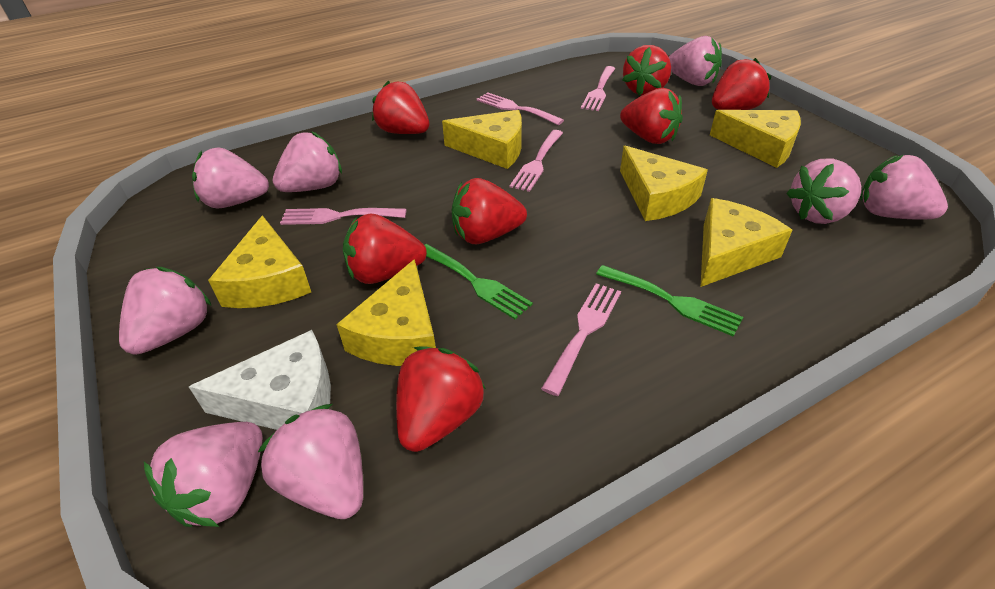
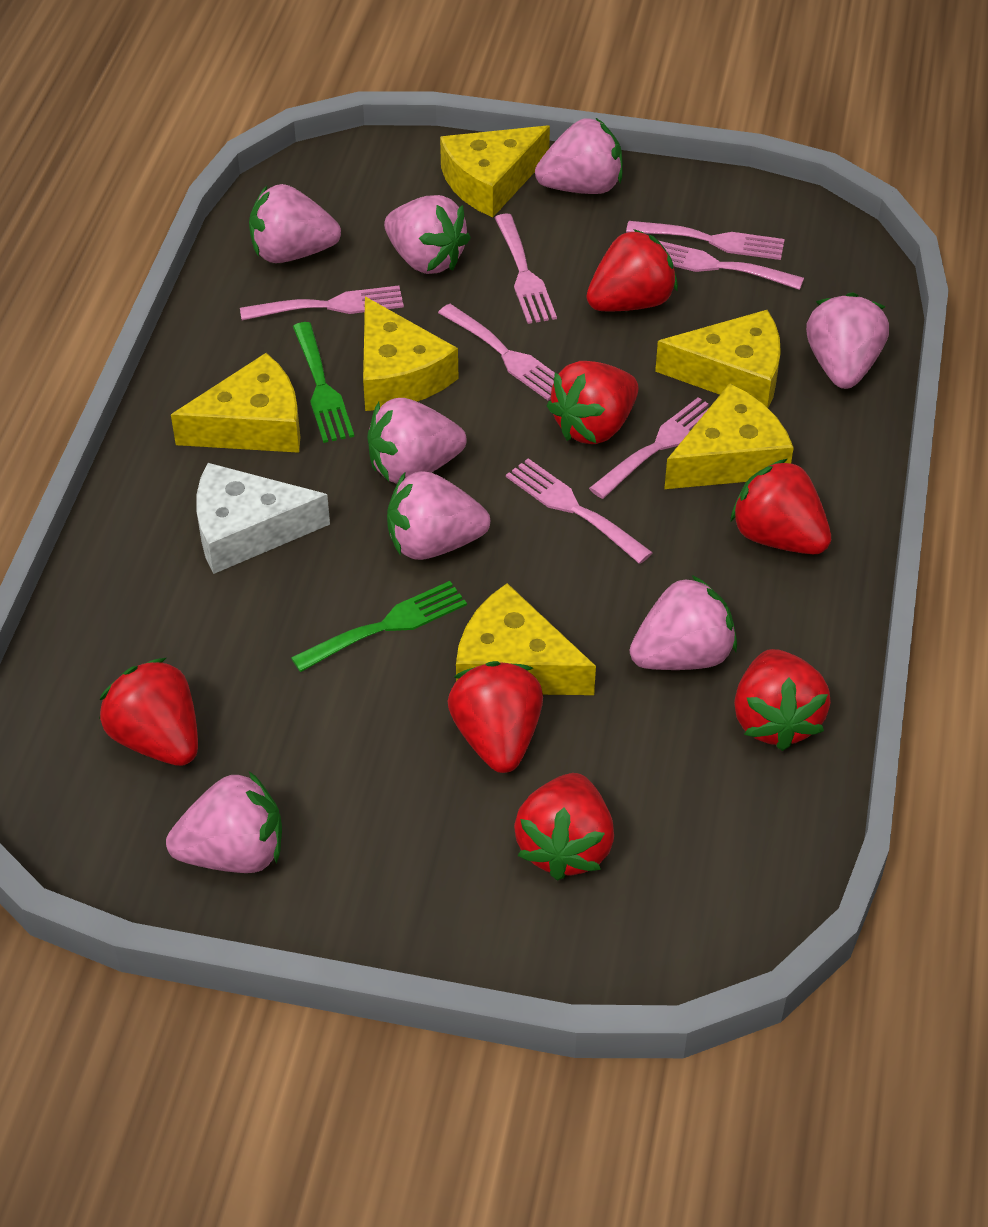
pink fork: 5 -> 7

